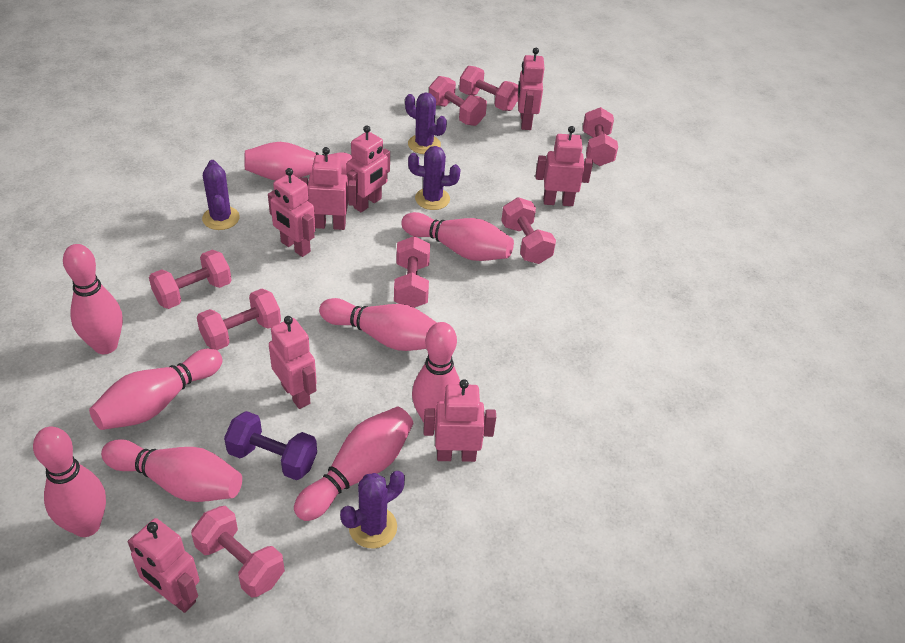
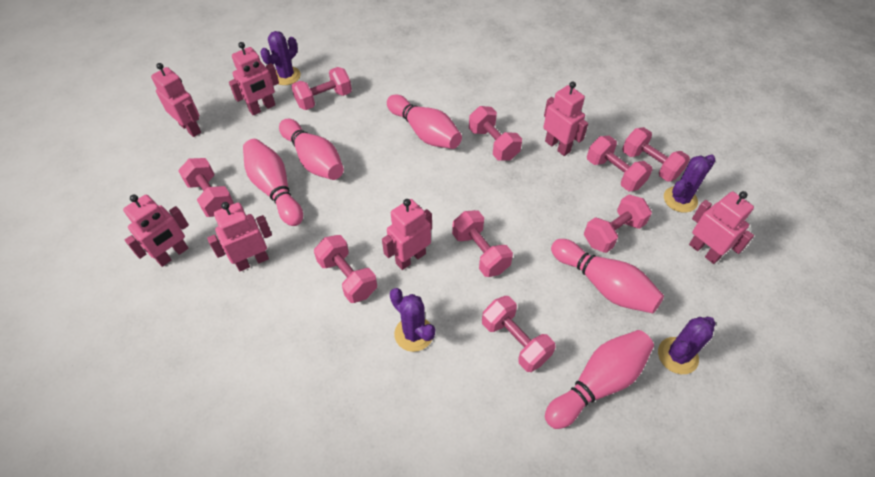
pink bowling pin: 9 -> 5
pink dumbbell: 8 -> 9
pink robot: 8 -> 7
purple dumbbell: 1 -> 0

